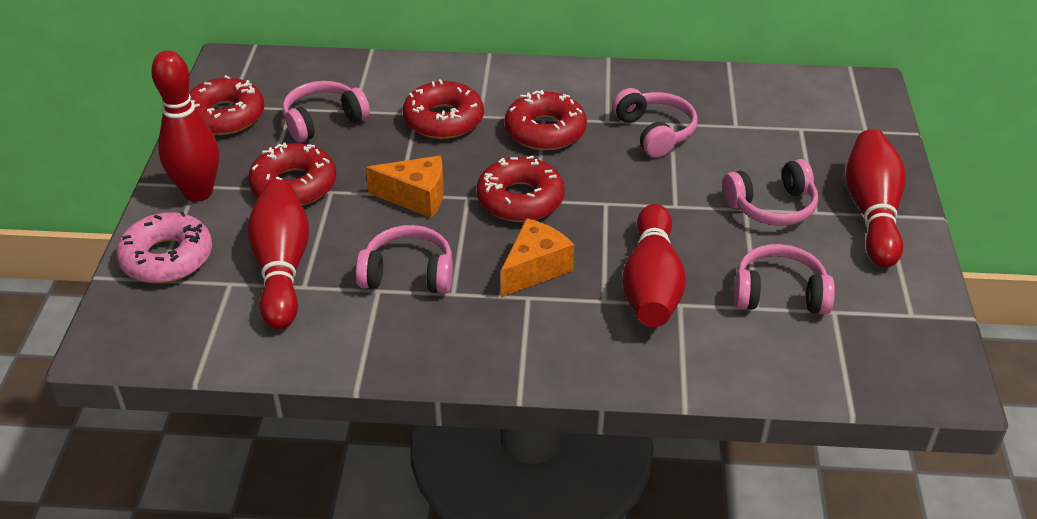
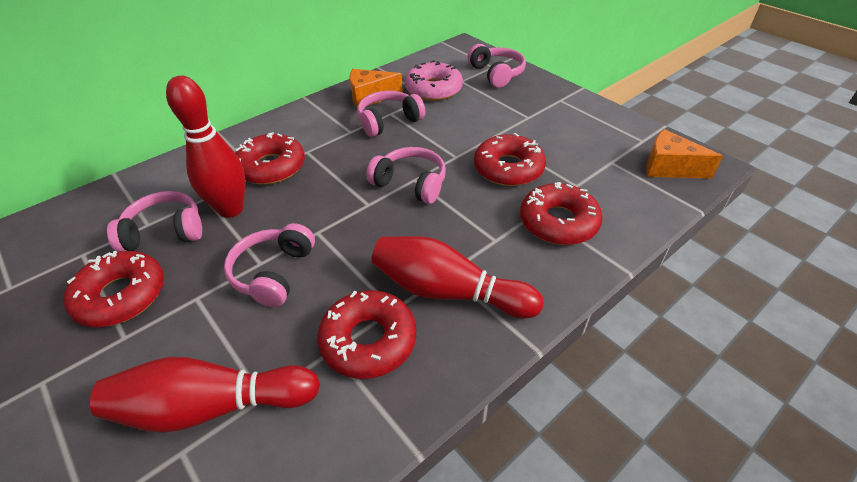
red bowling pin: 4 -> 3

